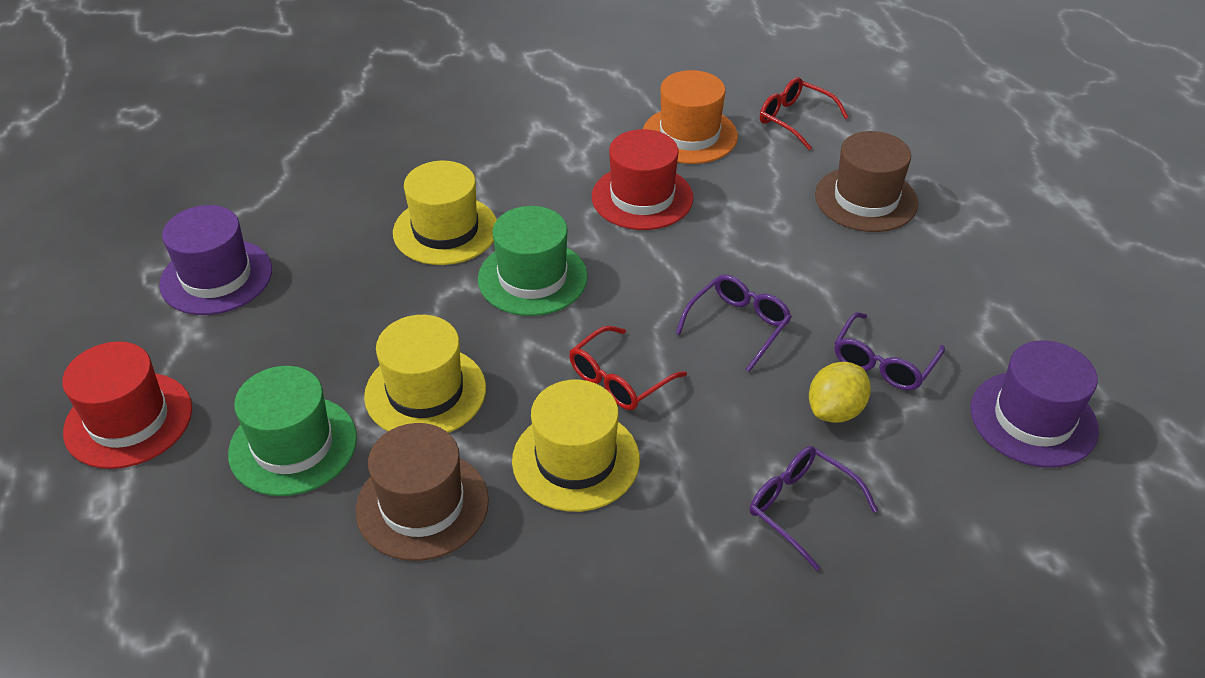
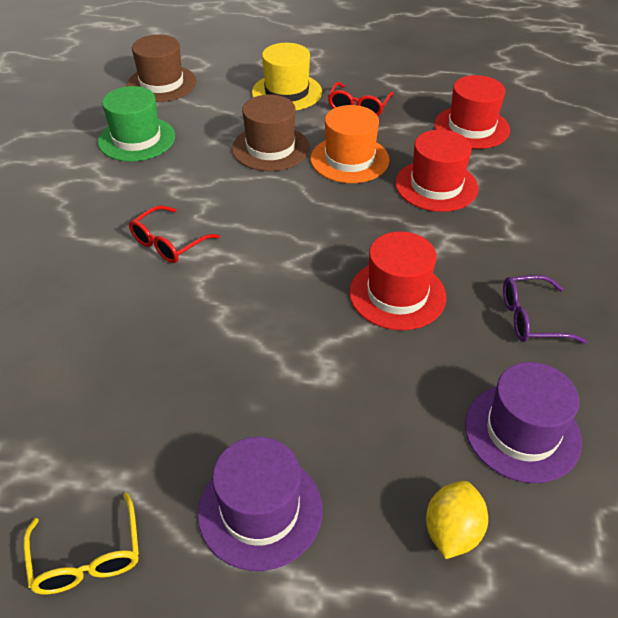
green hat: 2 -> 1
purple glasses: 3 -> 1
red hat: 2 -> 3
yellow glasses: 0 -> 1
yellow hat: 3 -> 1

